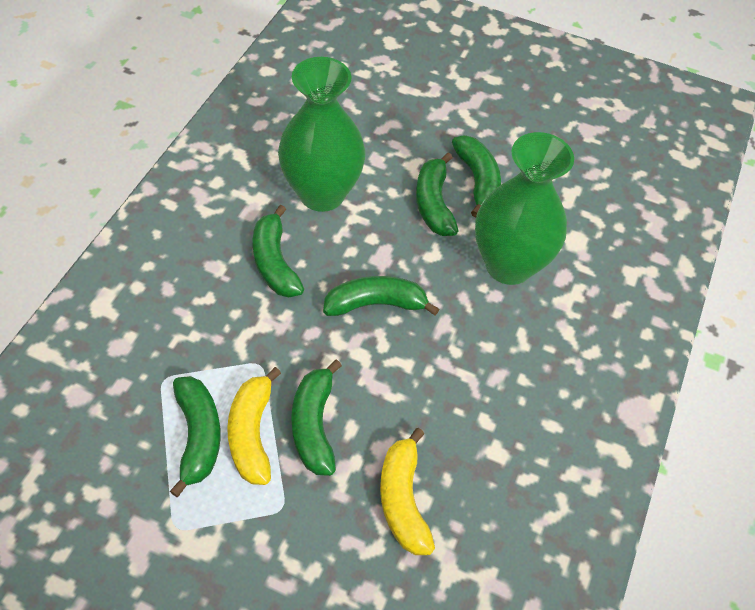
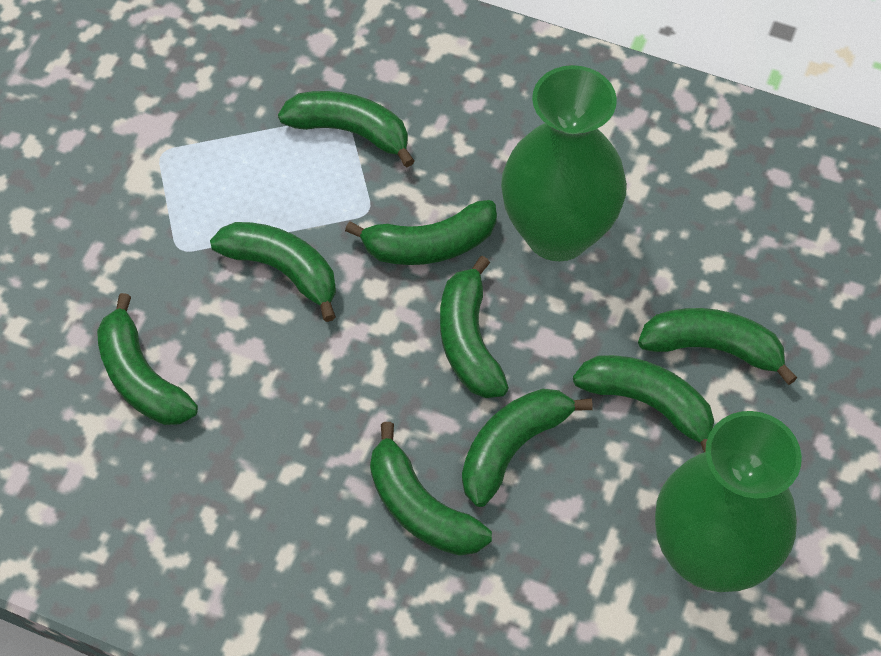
green banana: 6 -> 9
yellow banana: 2 -> 0

